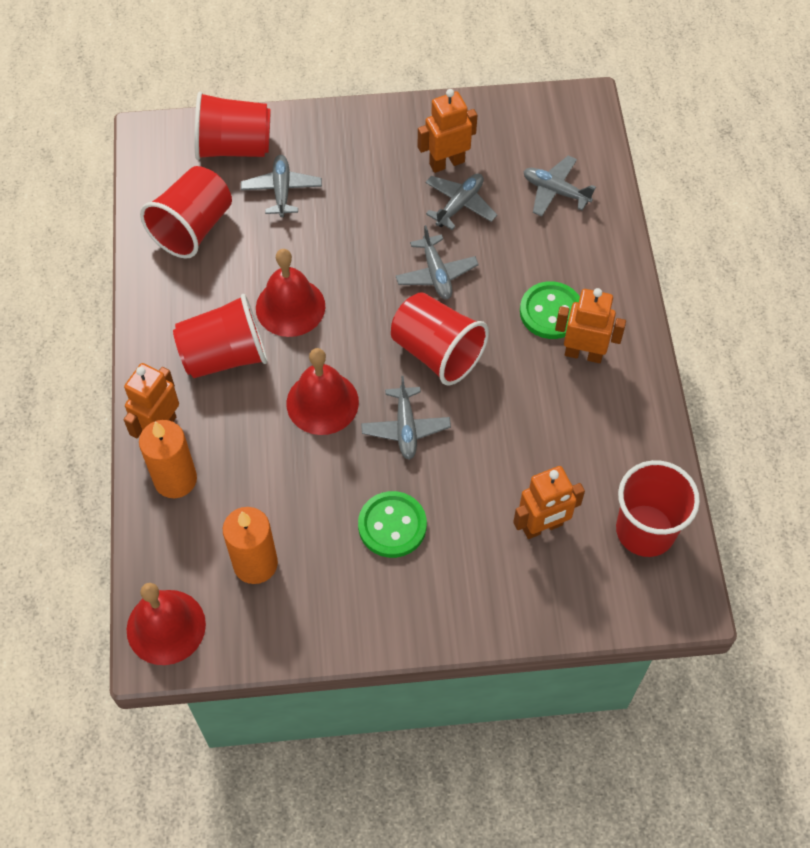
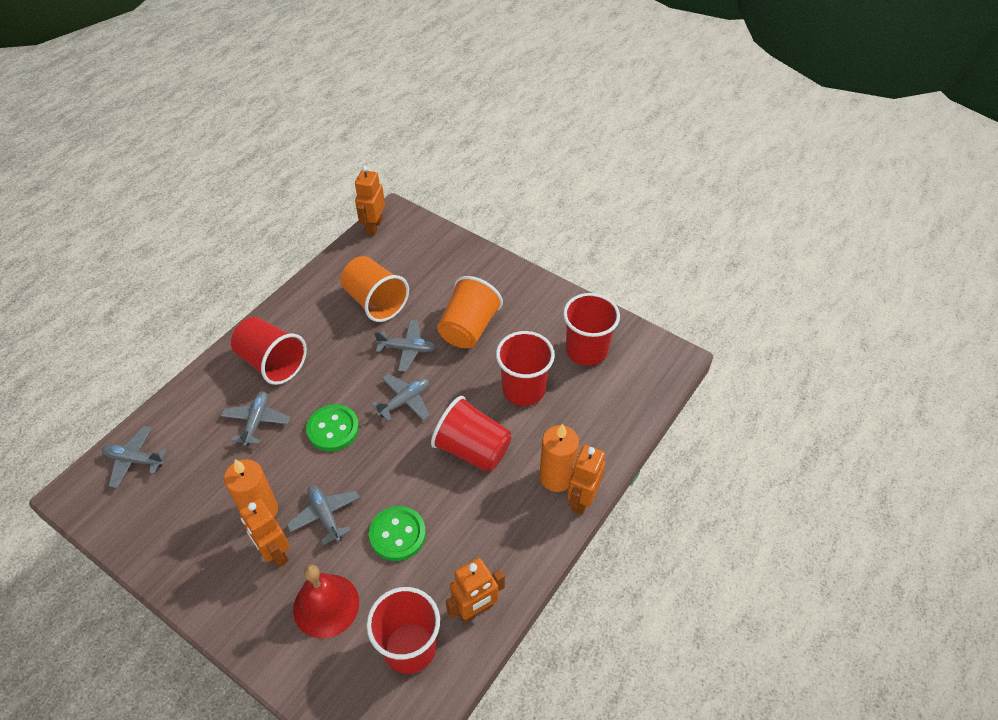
orange cup: 0 -> 2
red bell: 3 -> 1

